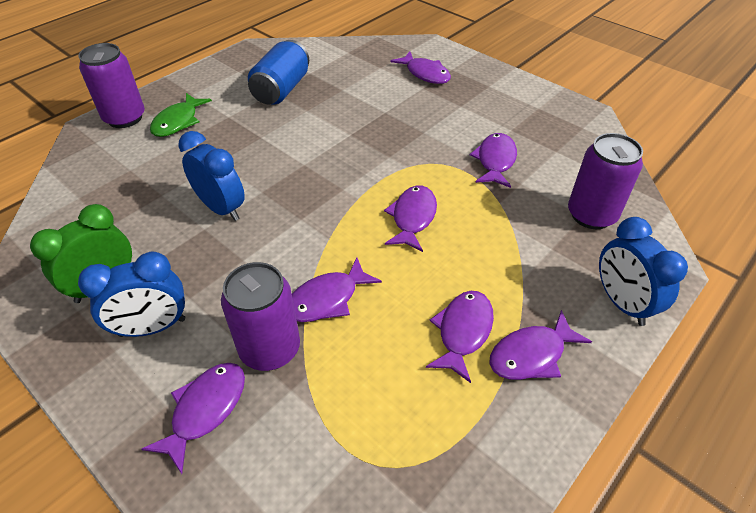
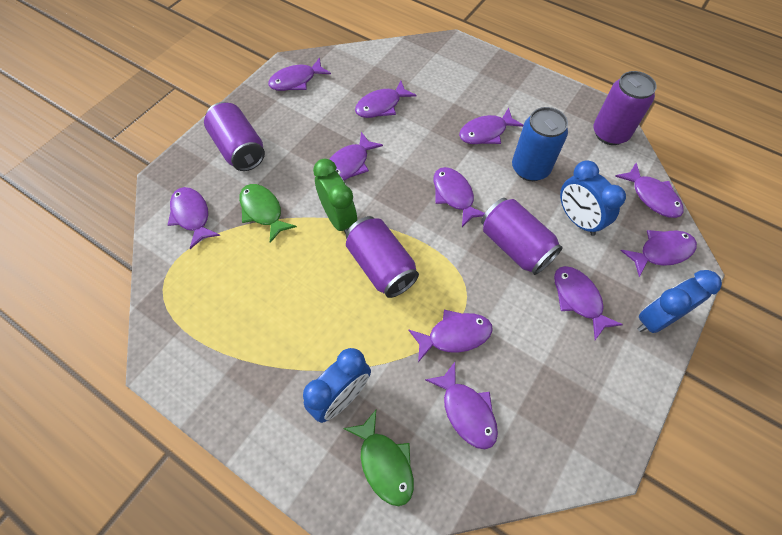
green fish: 1 -> 2
purple can: 3 -> 4
purple fish: 7 -> 11

